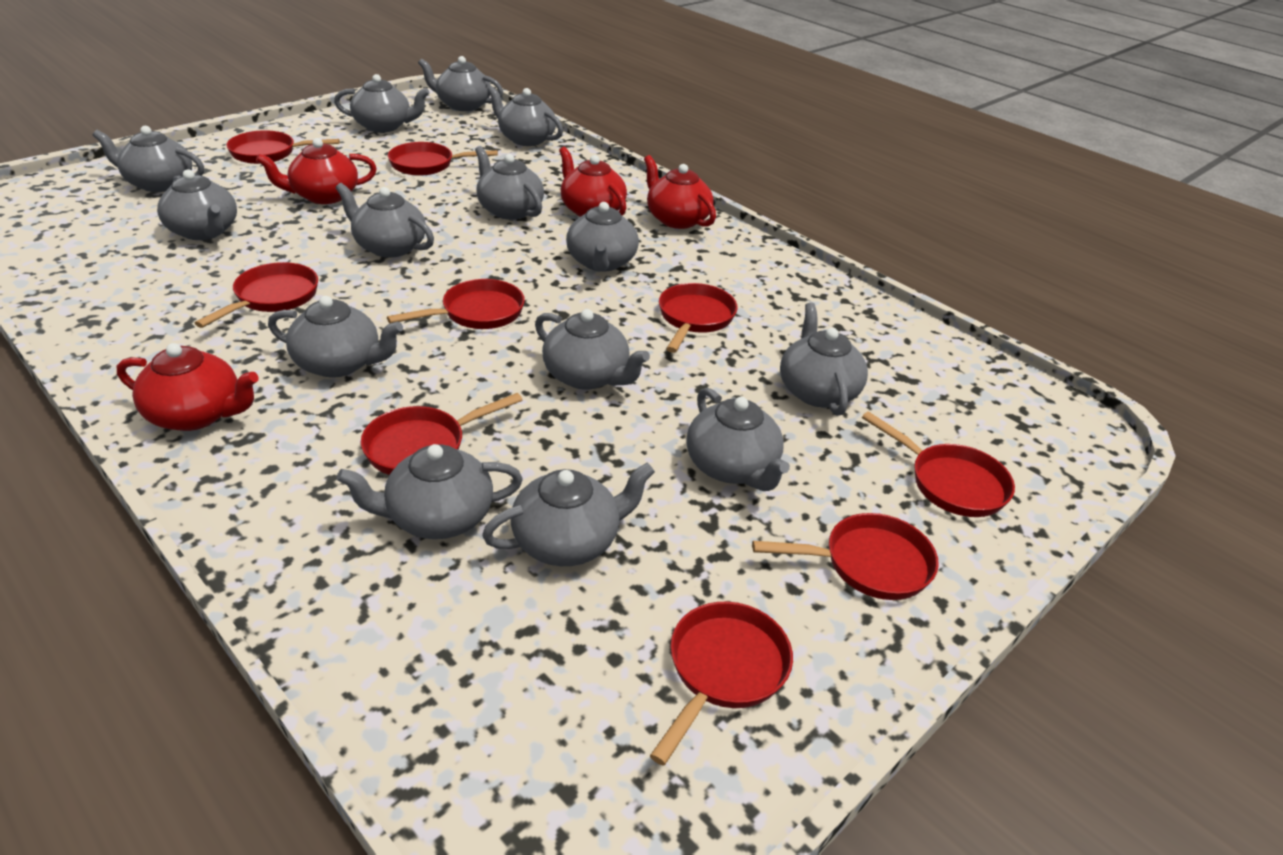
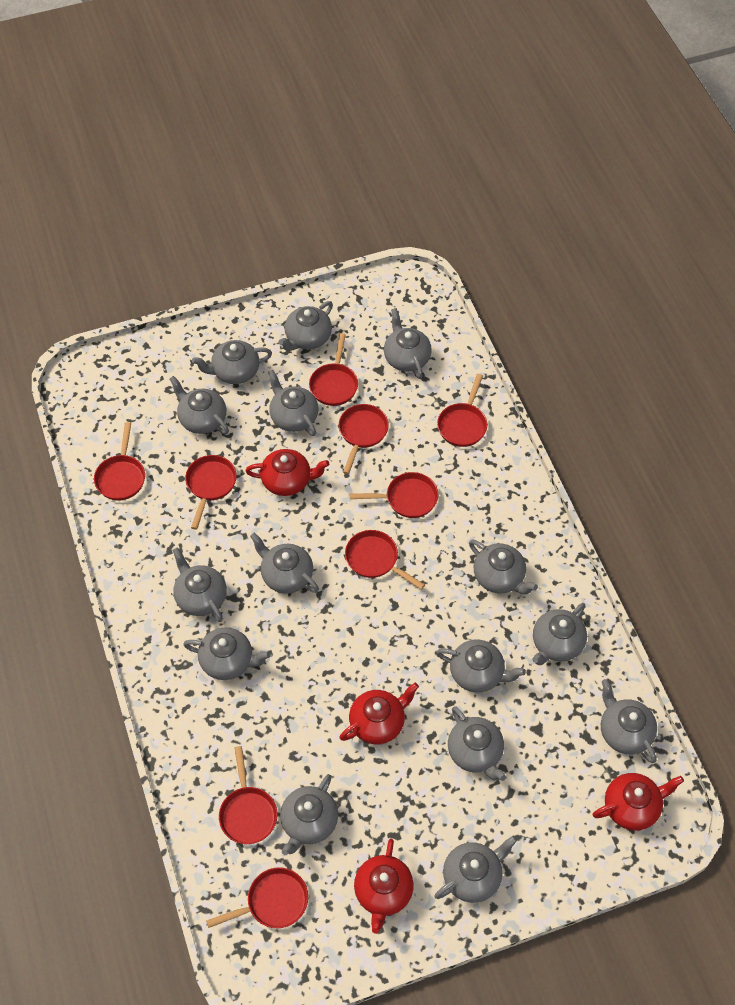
grey teapot: 14 -> 15

